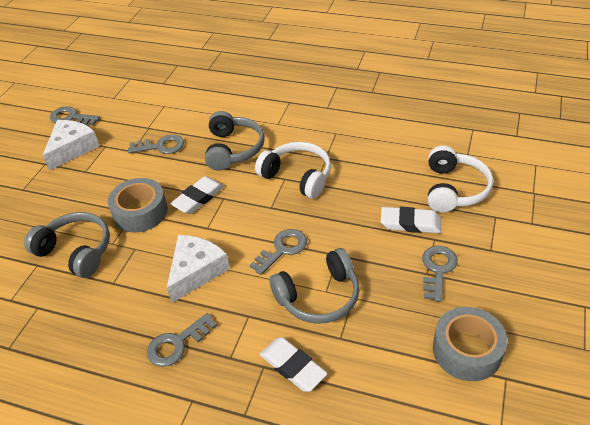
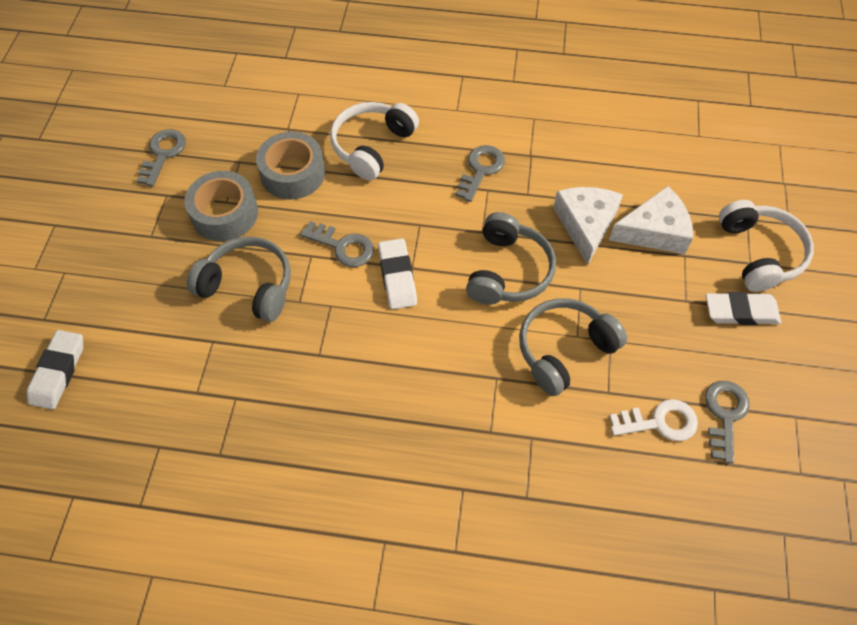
grey key: 5 -> 4
white key: 0 -> 1

